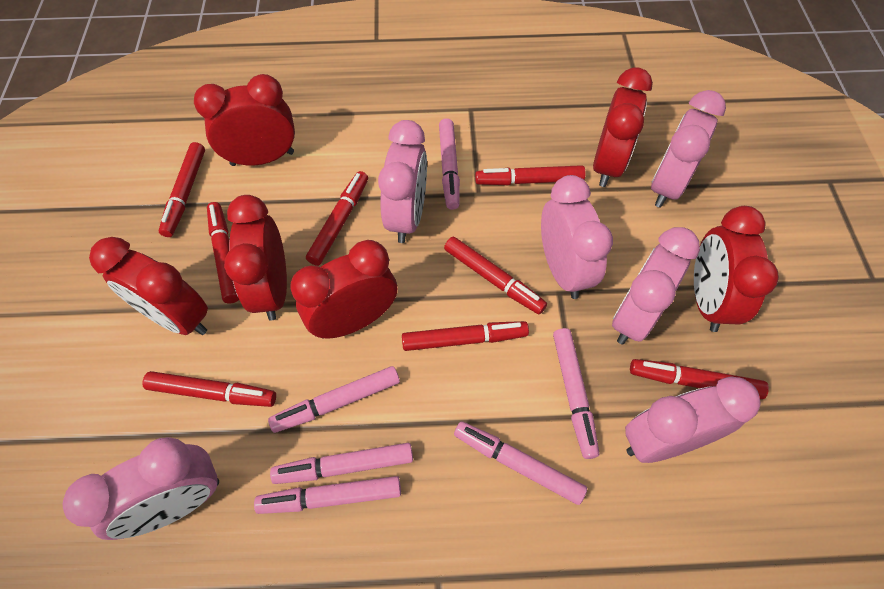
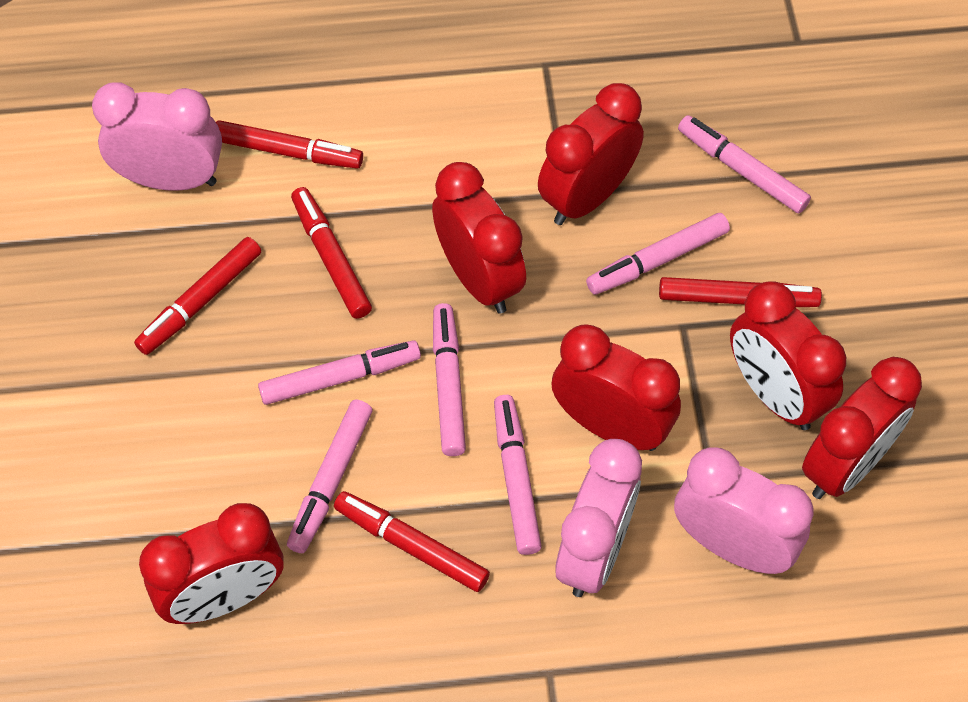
pink clock: 6 -> 3
red marker: 8 -> 5

